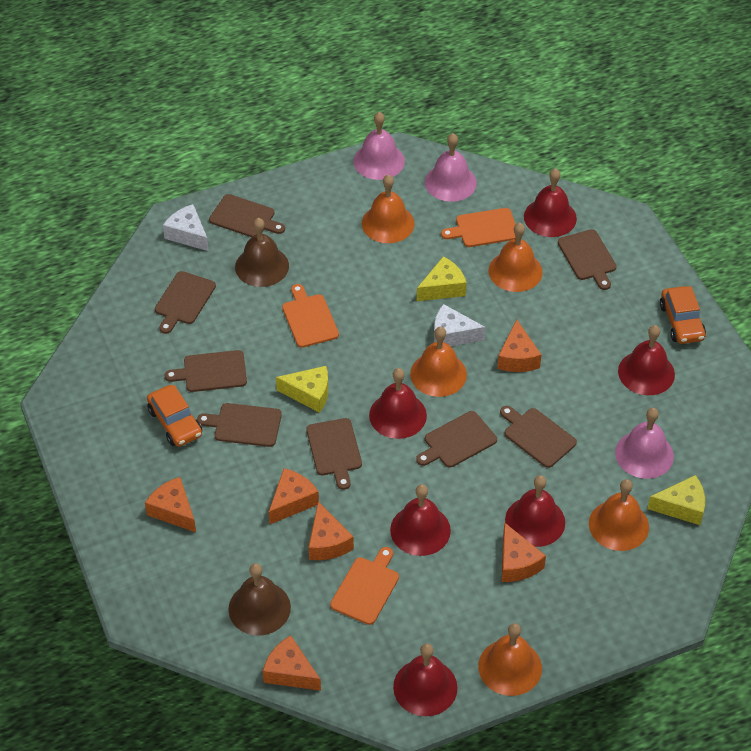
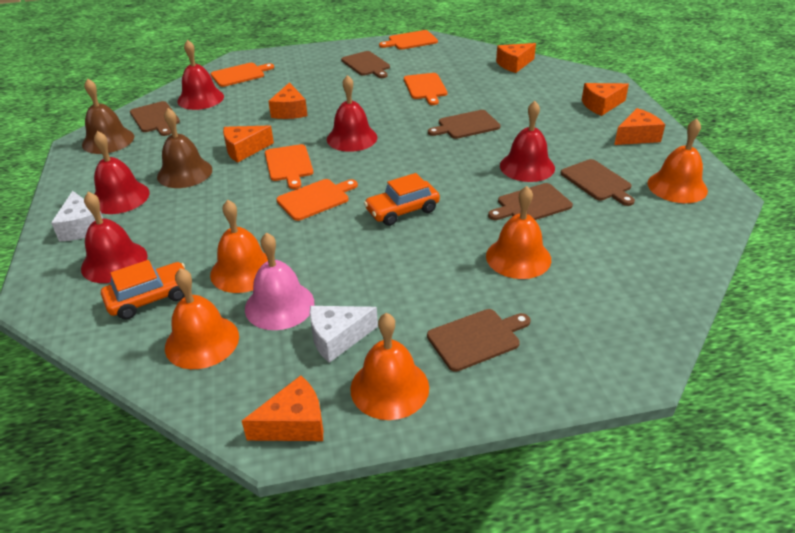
brown cutting board: 8 -> 6
orange cutting board: 3 -> 5
pink bell: 3 -> 1
red bell: 6 -> 5
yellow cheese: 3 -> 0

